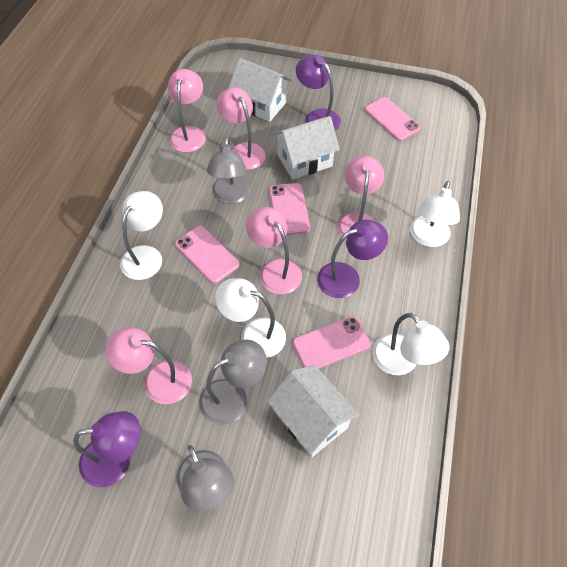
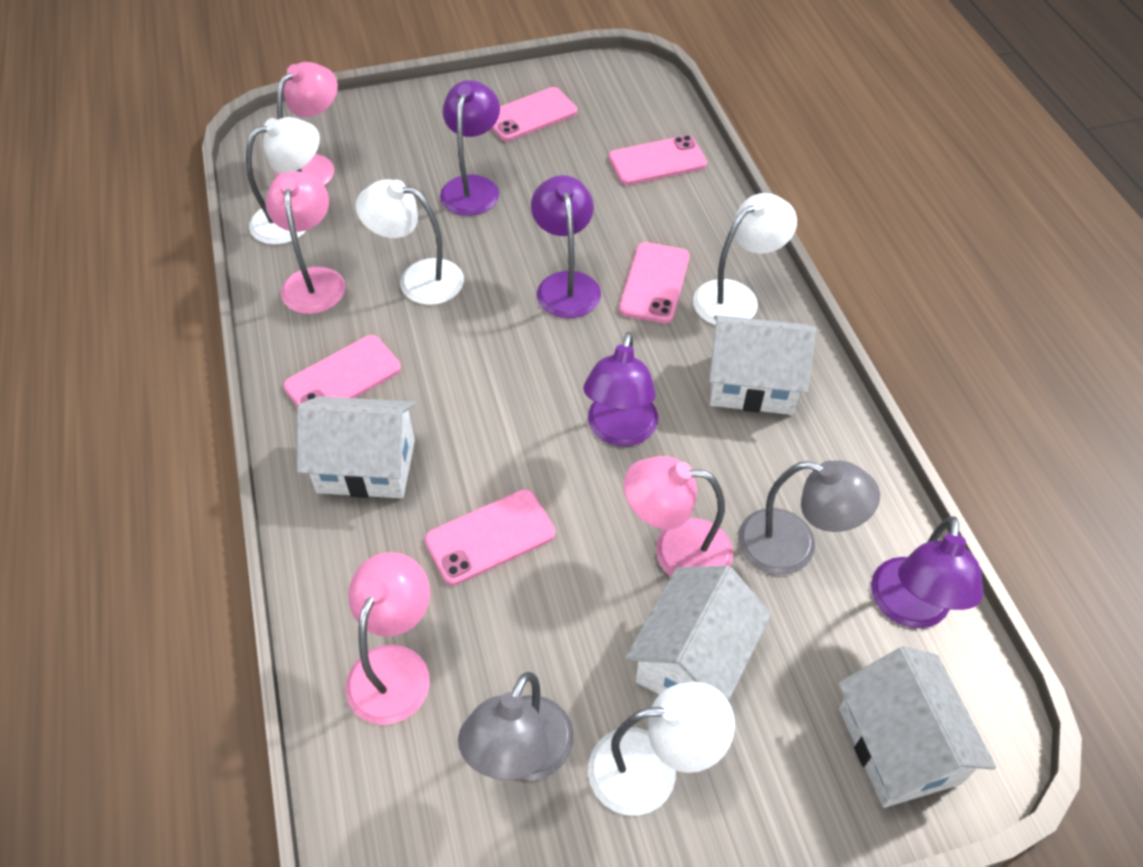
grey lamp: 3 -> 2
pink lamp: 5 -> 4
pink phone: 4 -> 5
purple lamp: 3 -> 4
white house: 3 -> 4

